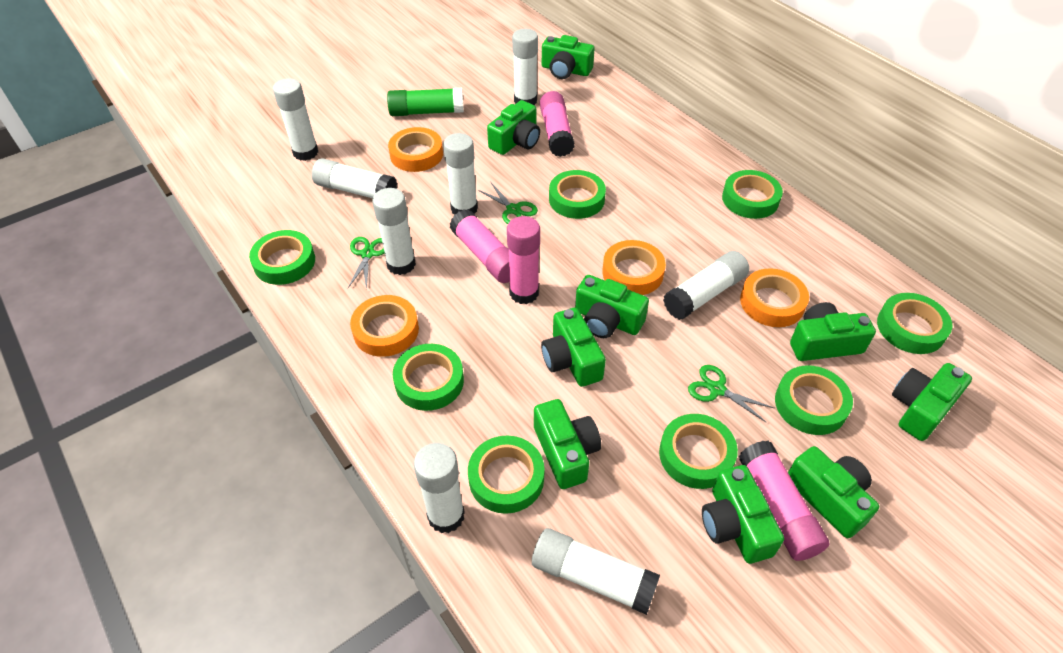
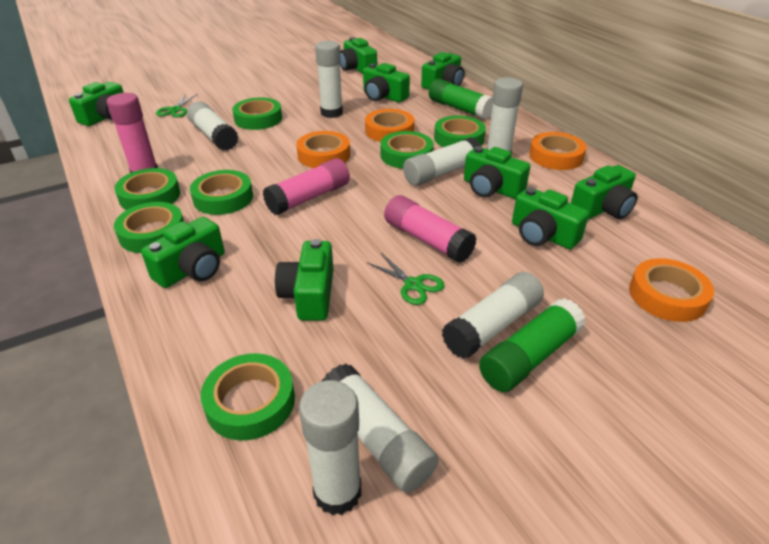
green glue stick: 1 -> 2
green scissors: 3 -> 2
green tape: 8 -> 7
pink glue stick: 4 -> 3
white glue stick: 8 -> 7

